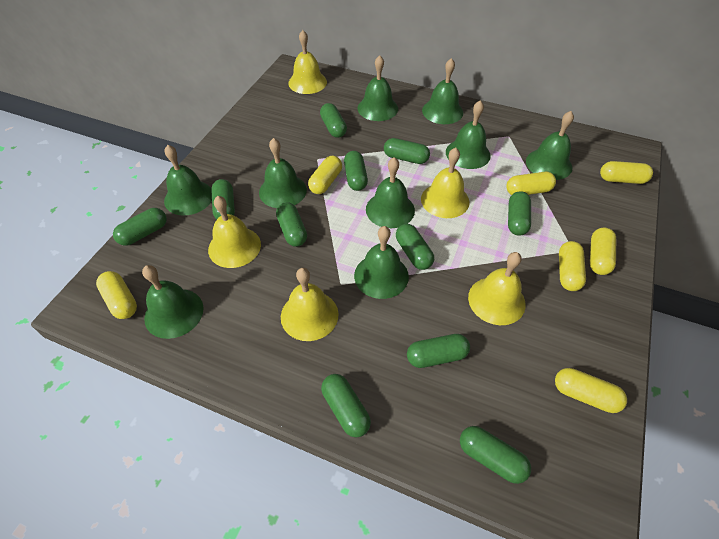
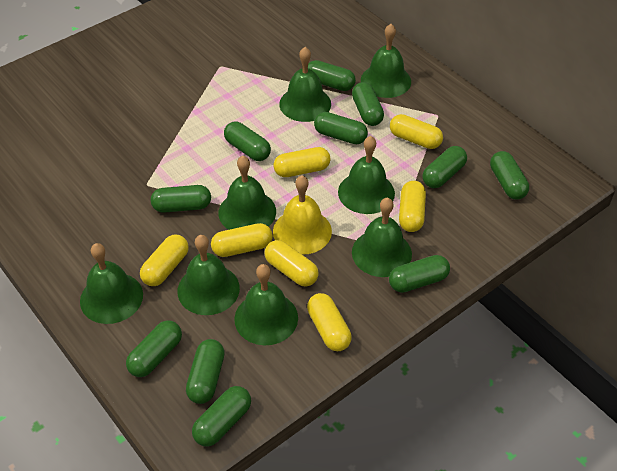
green bell: 9 -> 8
yellow bell: 5 -> 1

